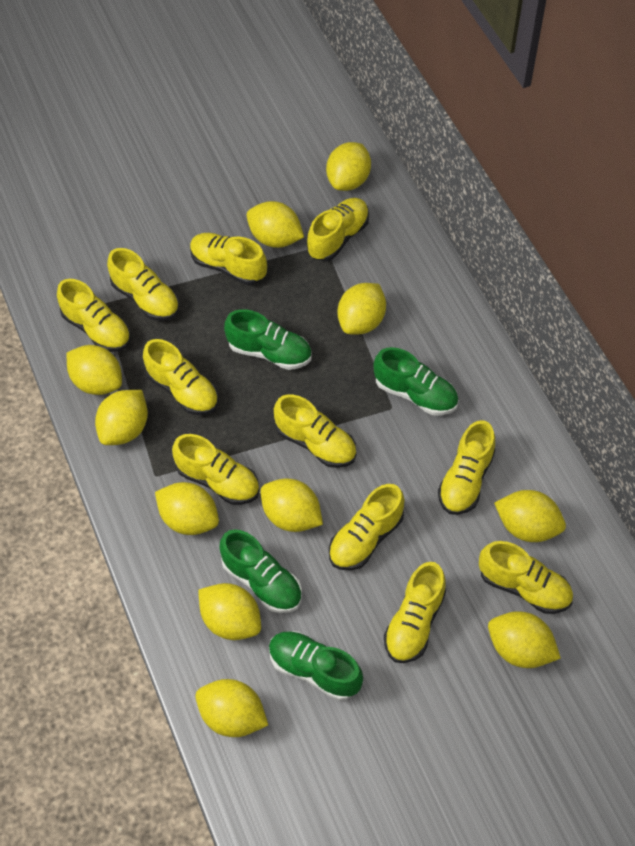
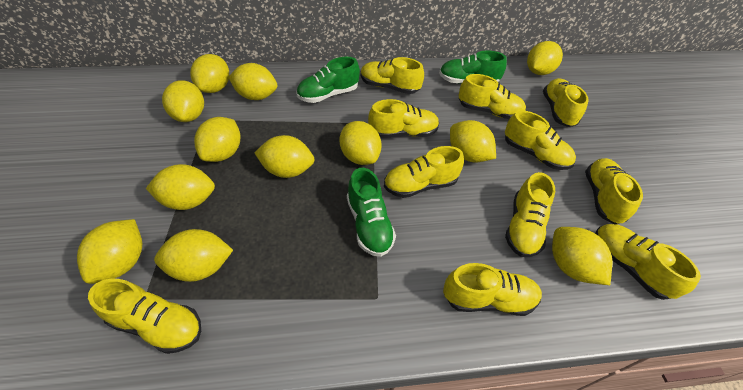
green shoe: 4 -> 3
yellow lemon: 11 -> 12

